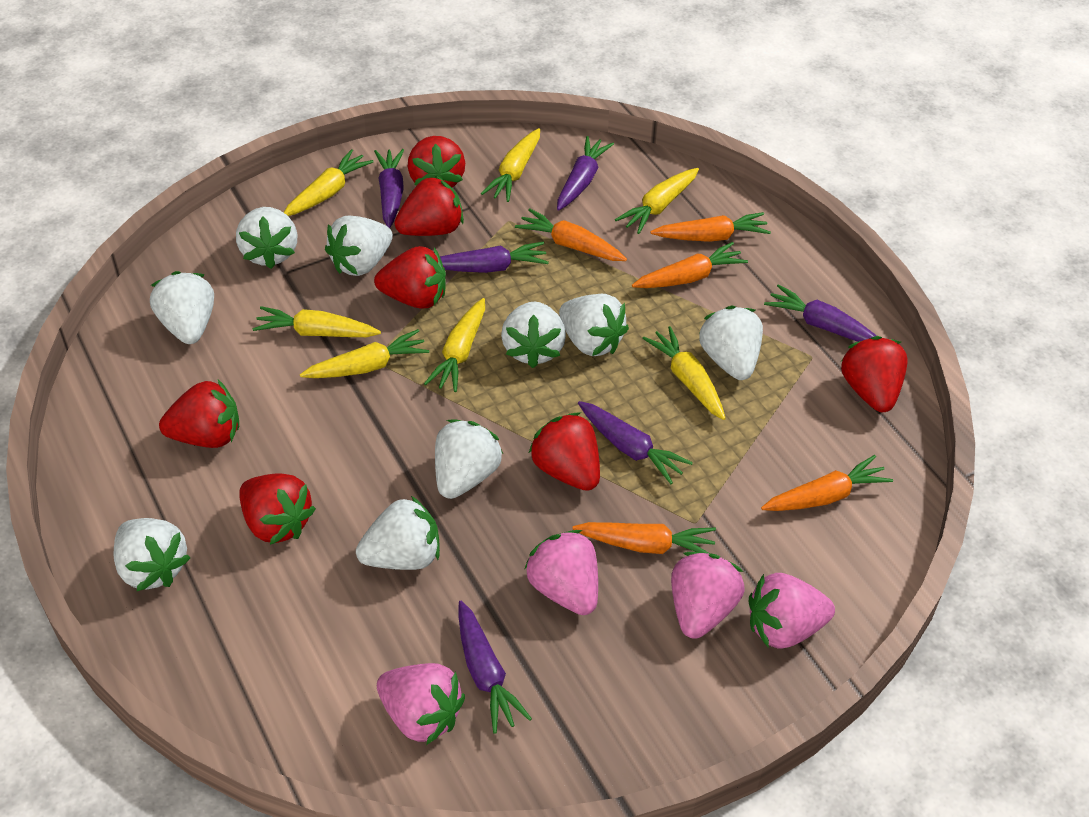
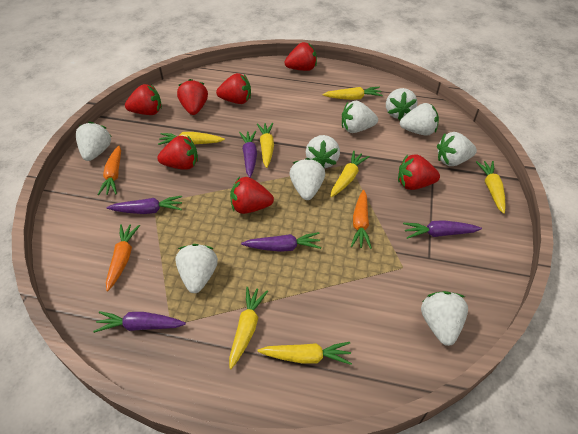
orange carrot: 5 -> 3
pink strawberry: 4 -> 0
purple carrot: 6 -> 5

